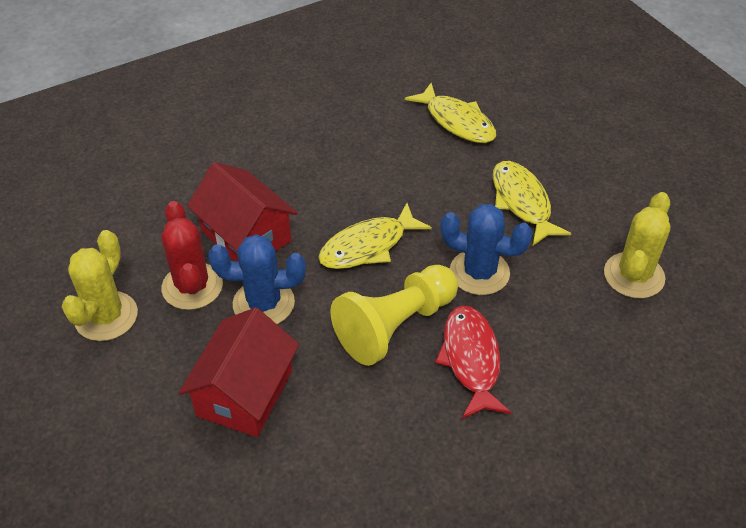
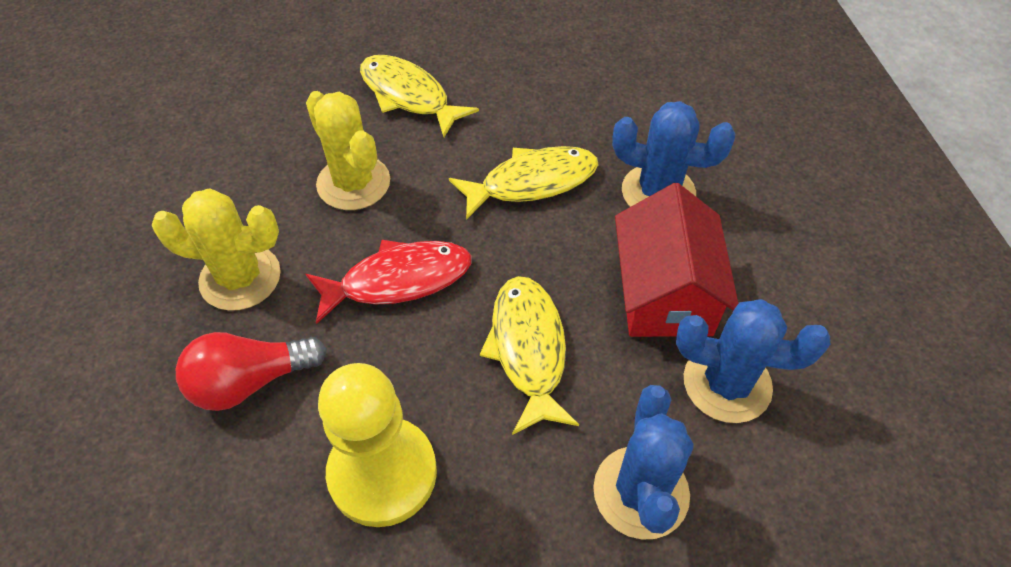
blue cactus: 2 -> 3
red cactus: 1 -> 0
red house: 2 -> 1
red light bulb: 0 -> 1

